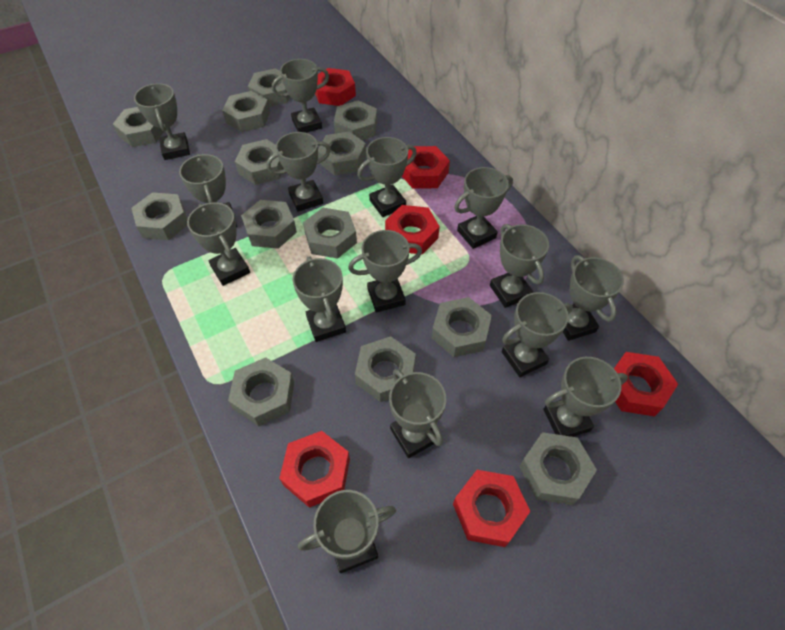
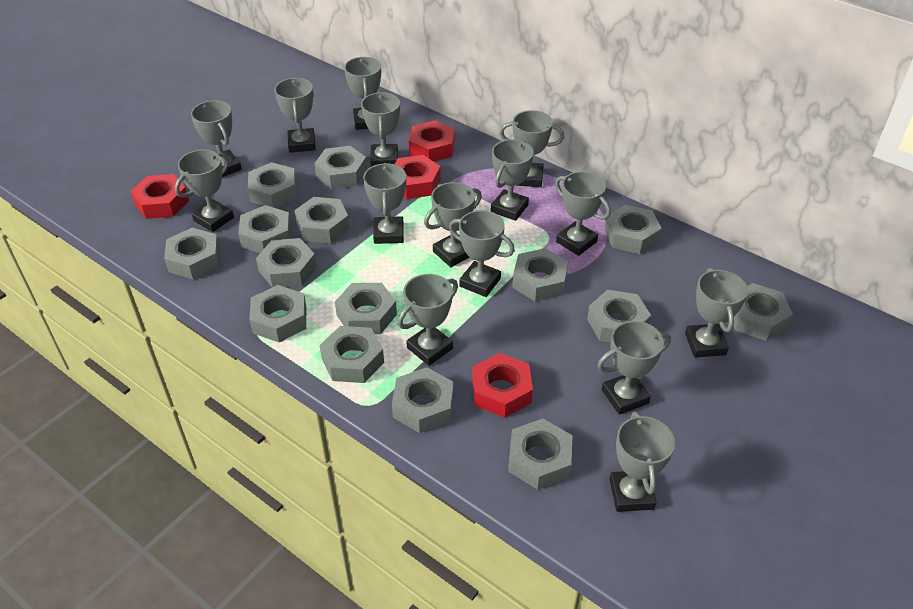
grey nut: 13 -> 15
red nut: 6 -> 4

